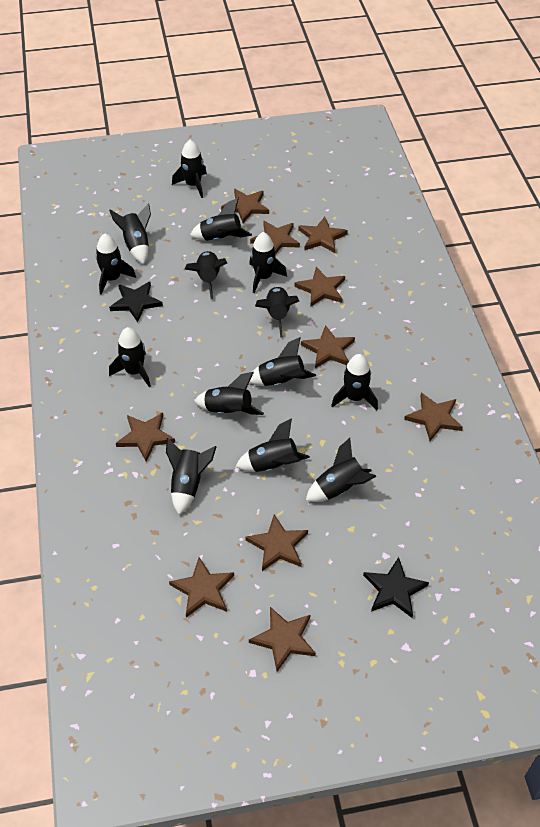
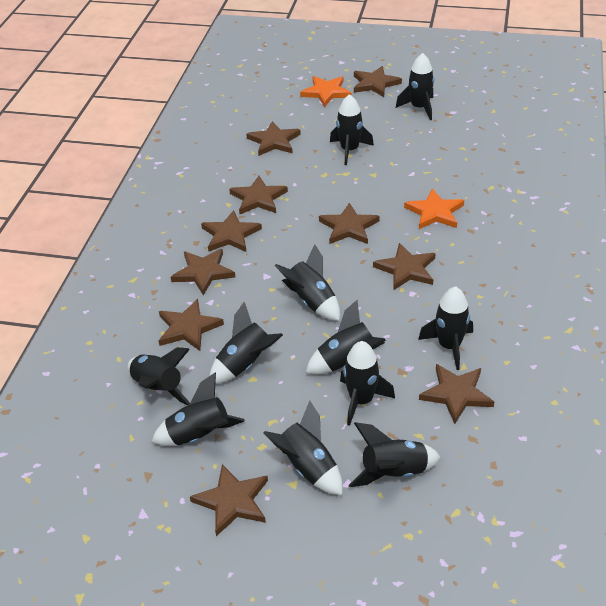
black rocket: 14 -> 11
black star: 2 -> 0
orange star: 0 -> 2

